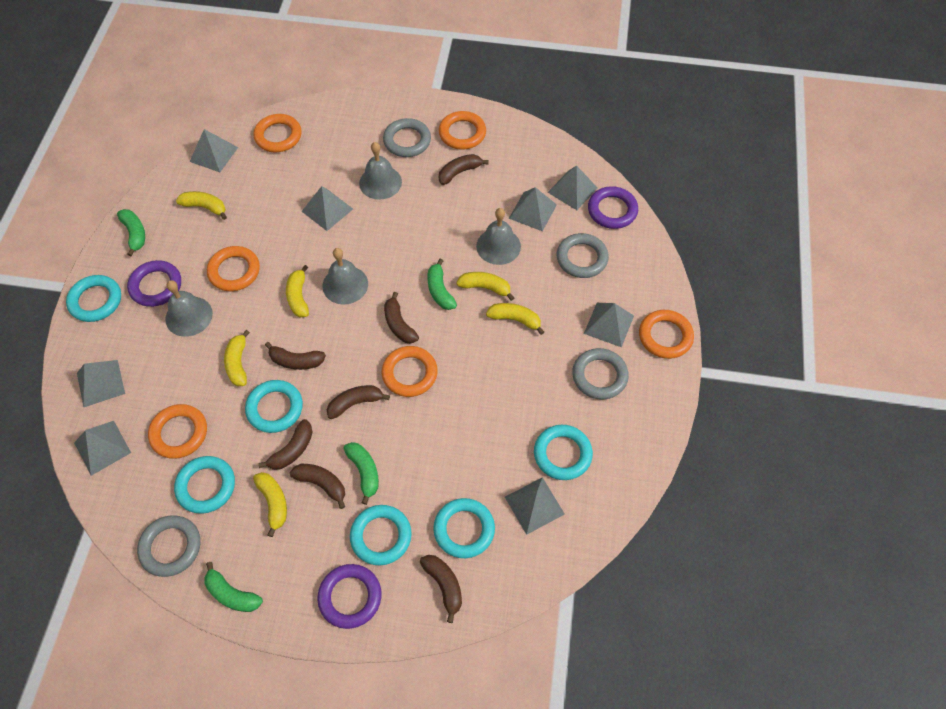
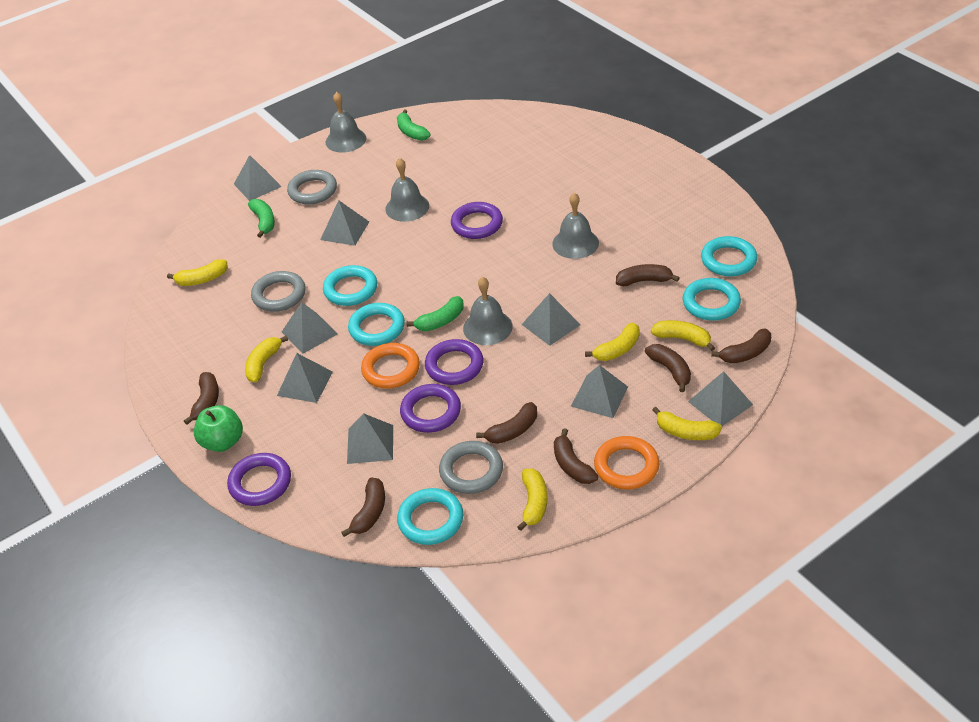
green apple: 0 -> 1
green banana: 4 -> 3
grey ring: 4 -> 3
orange ring: 6 -> 2
purple ring: 3 -> 4
turquoise ring: 6 -> 5

